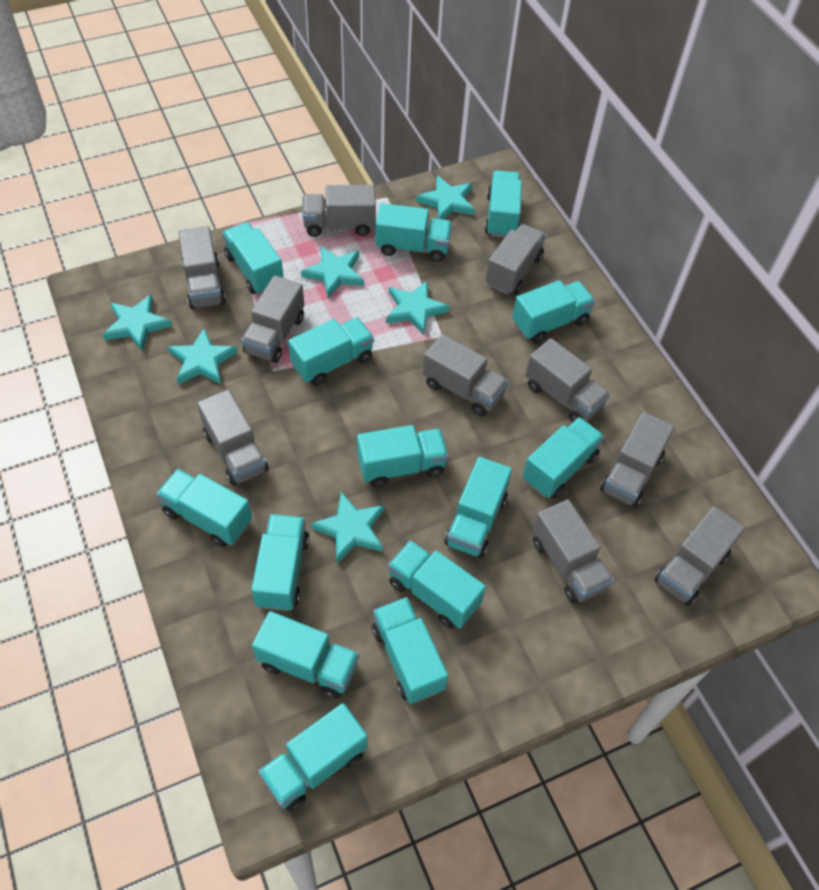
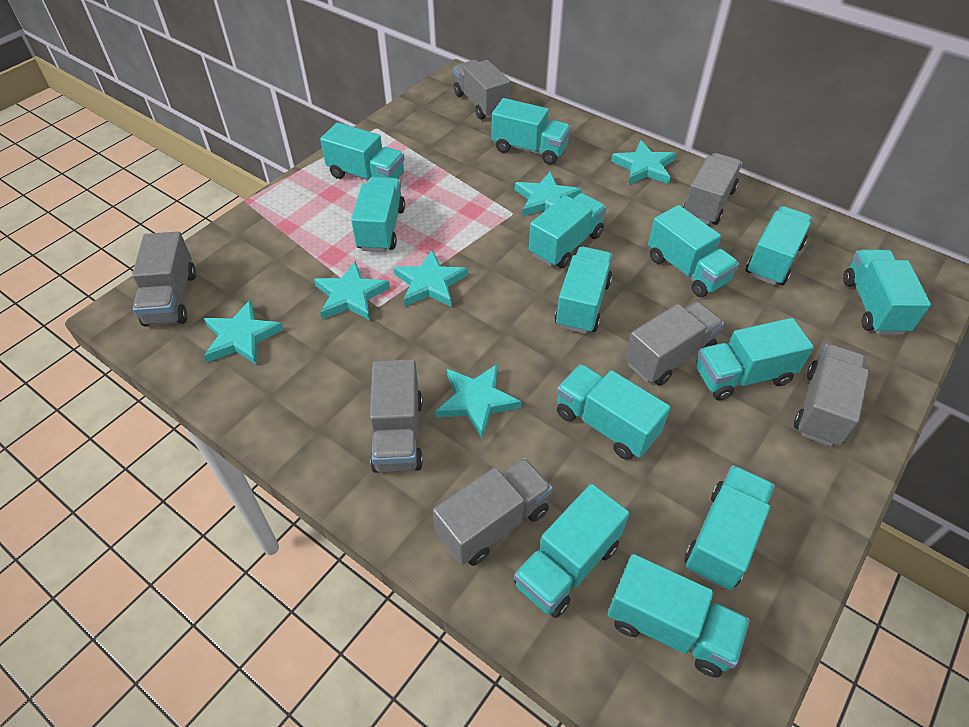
grey truck: 10 -> 7
turquoise truck: 14 -> 13

